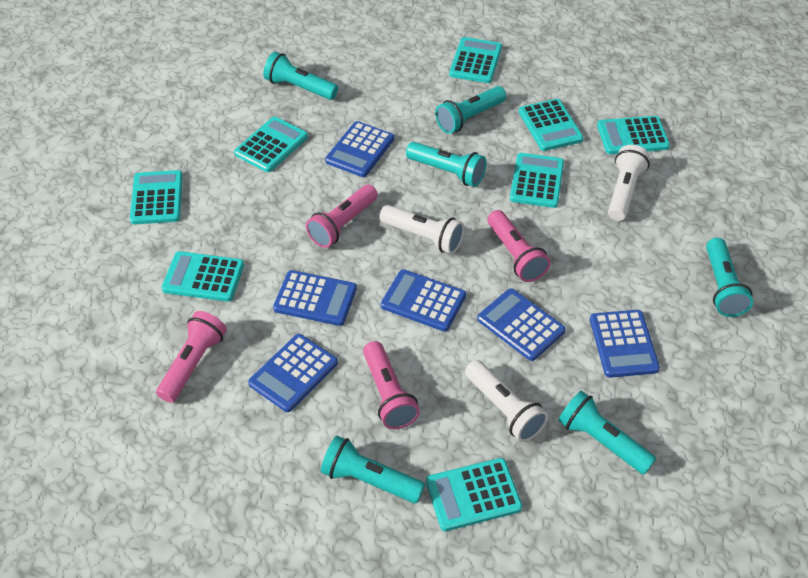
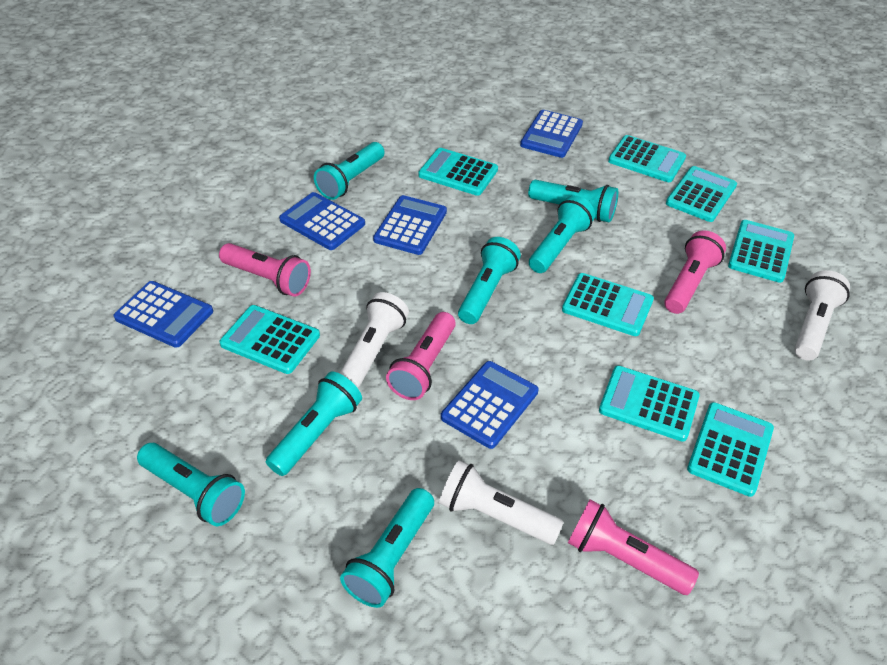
blue calculator: 6 -> 5
turquoise flashlight: 6 -> 7

